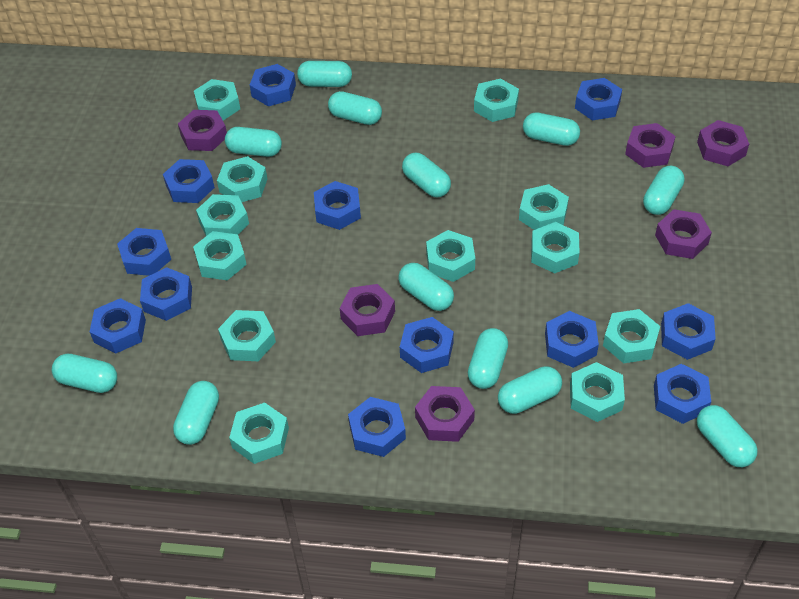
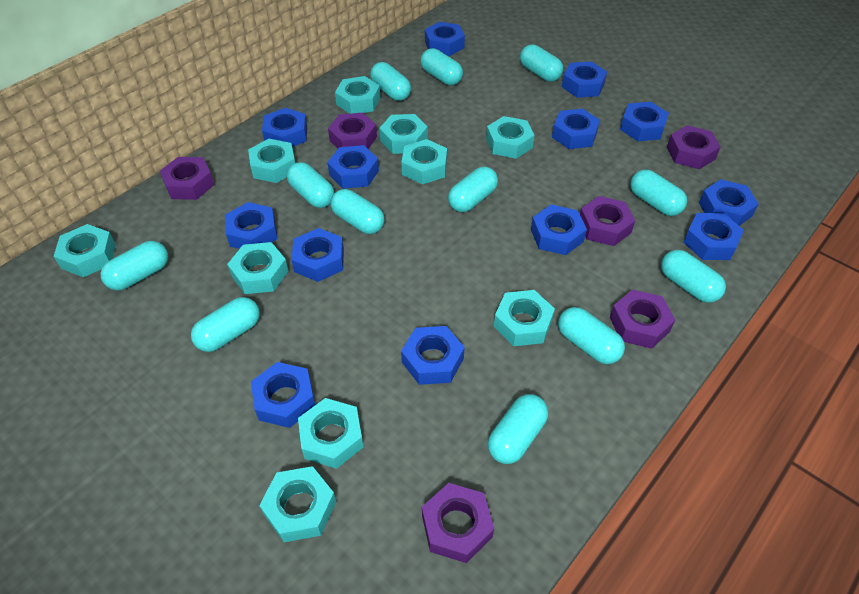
blue nut: 12 -> 13
turquoise nut: 12 -> 10

